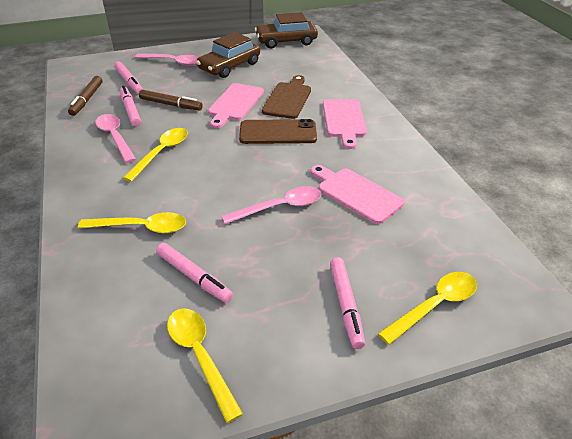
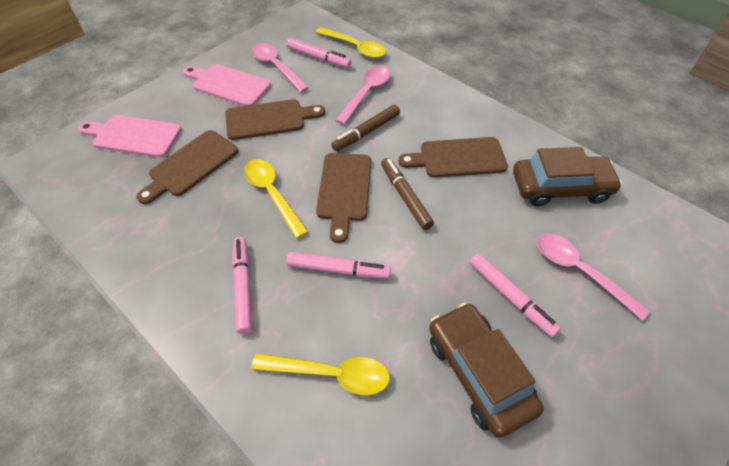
brown cutting board: 1 -> 4
brown phone: 1 -> 0
pink cutting board: 3 -> 2
yellow spoon: 4 -> 3

